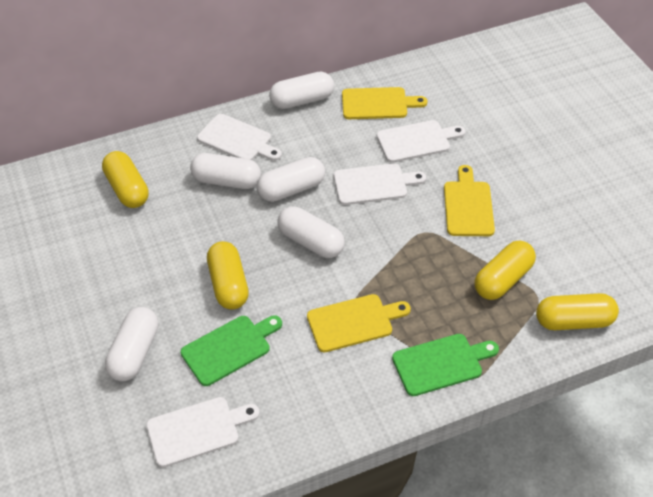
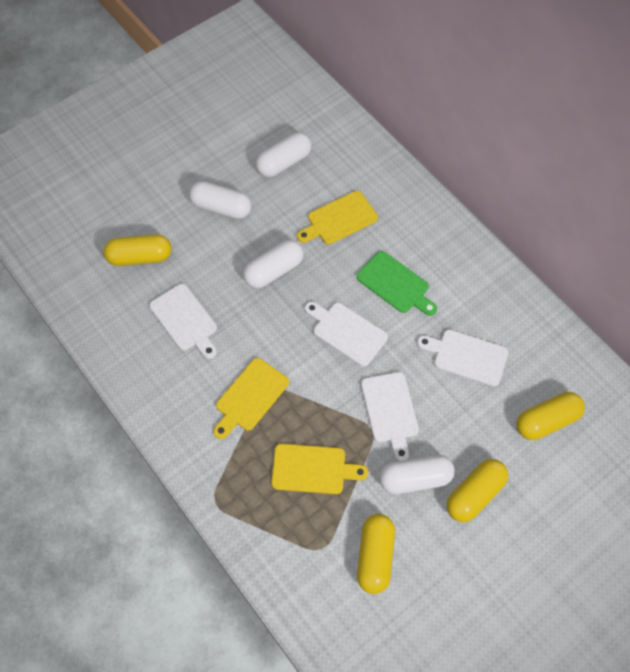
green cutting board: 2 -> 1
white capsule: 5 -> 4

